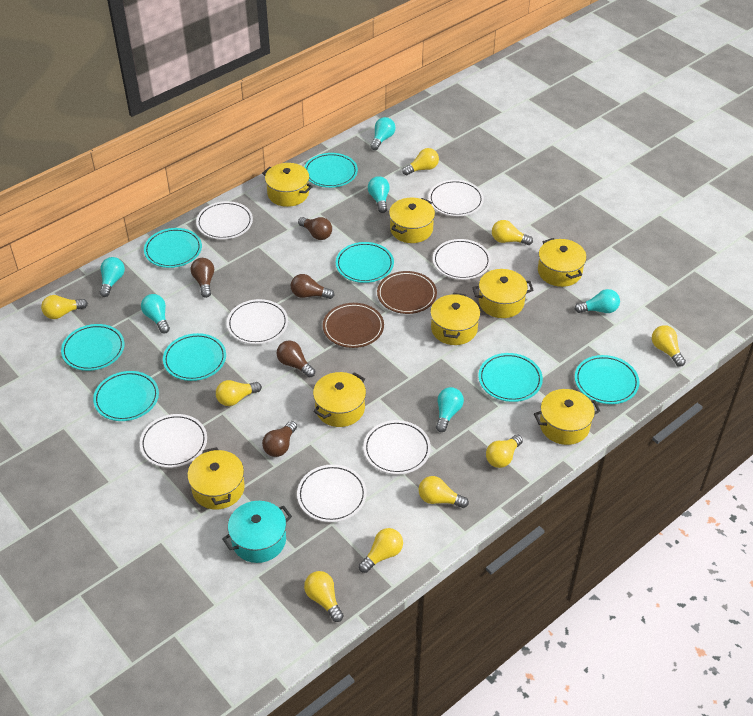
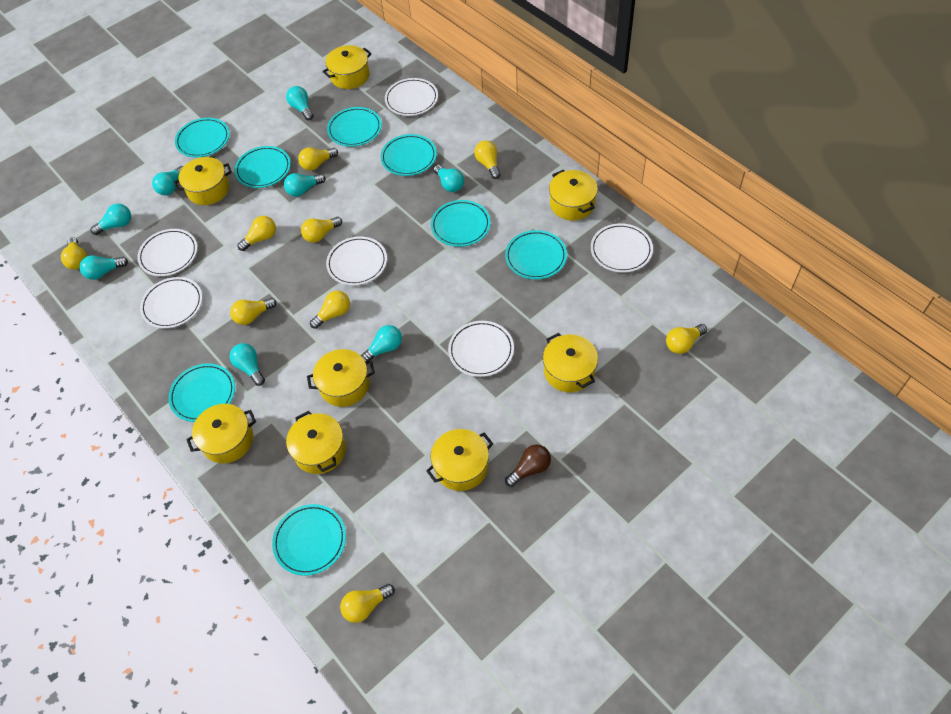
brown light bulb: 5 -> 1
brown plate: 2 -> 0
turquoise light bulb: 6 -> 8
turquoise pot: 1 -> 0
white plate: 7 -> 6

